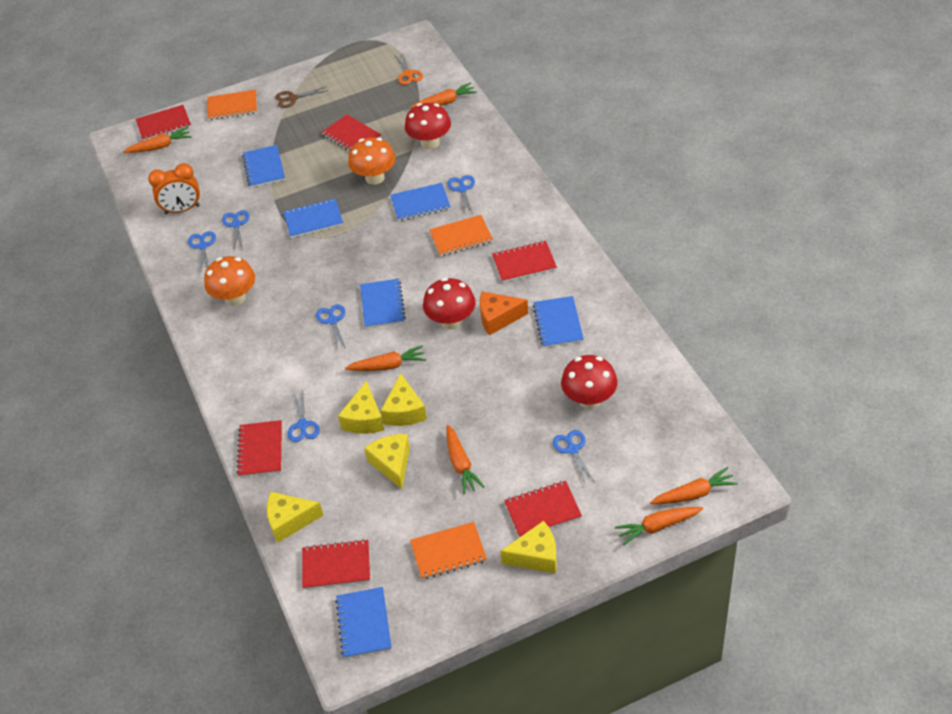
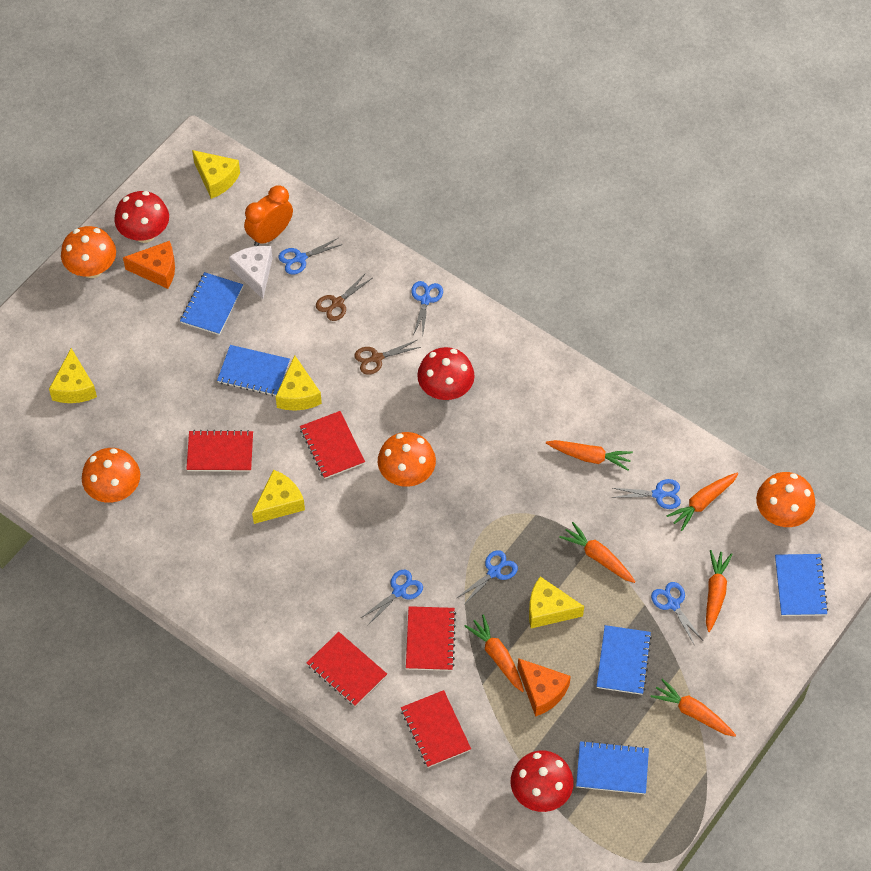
blue notebook: 6 -> 5
brown scissors: 1 -> 2
orange cheese: 1 -> 2
orange mushroom: 2 -> 4
orange notebook: 3 -> 0
orange scissors: 1 -> 0
red notebook: 6 -> 5
white cheese: 0 -> 1

